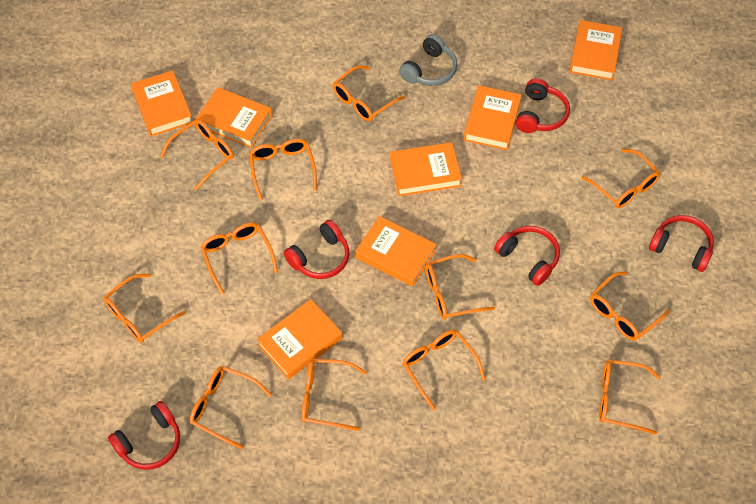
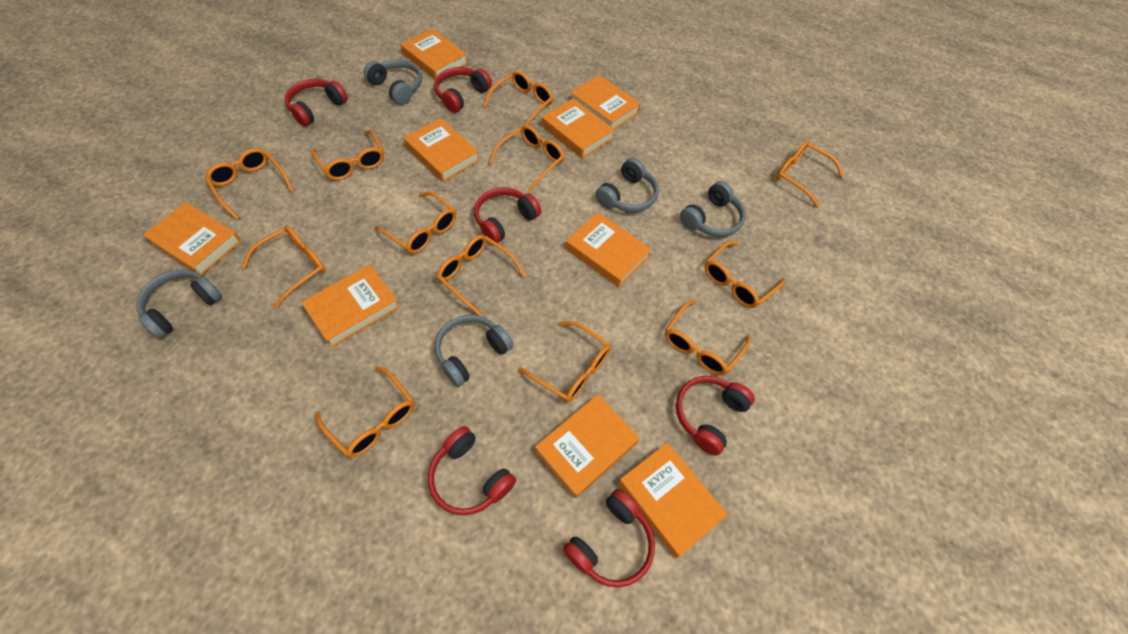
grey headphones: 1 -> 5
orange book: 7 -> 9
red headphones: 5 -> 6

